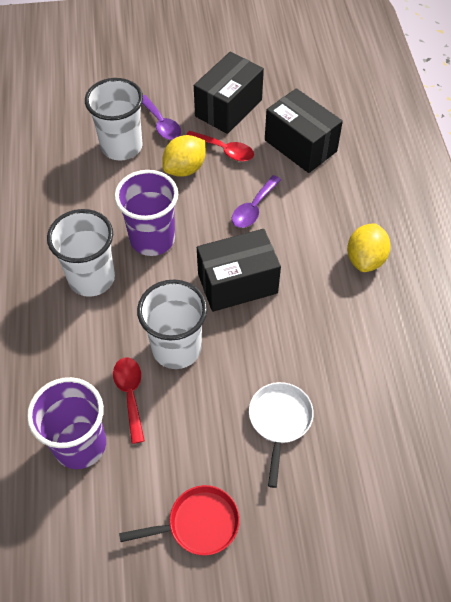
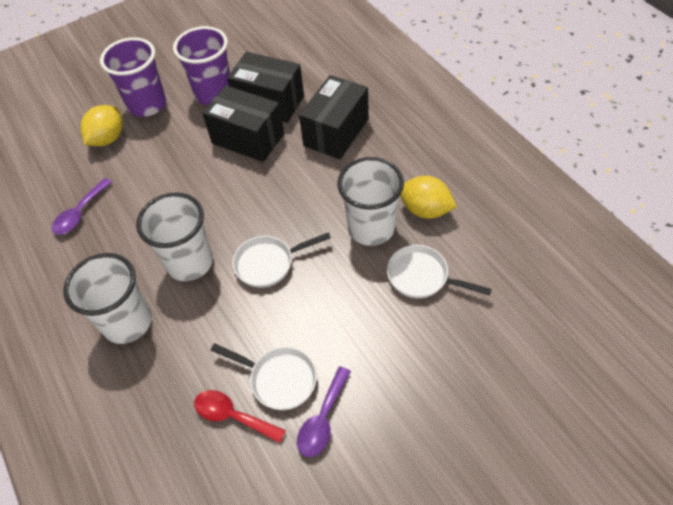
red pan: 1 -> 0
red spoon: 2 -> 1
white pan: 1 -> 3

